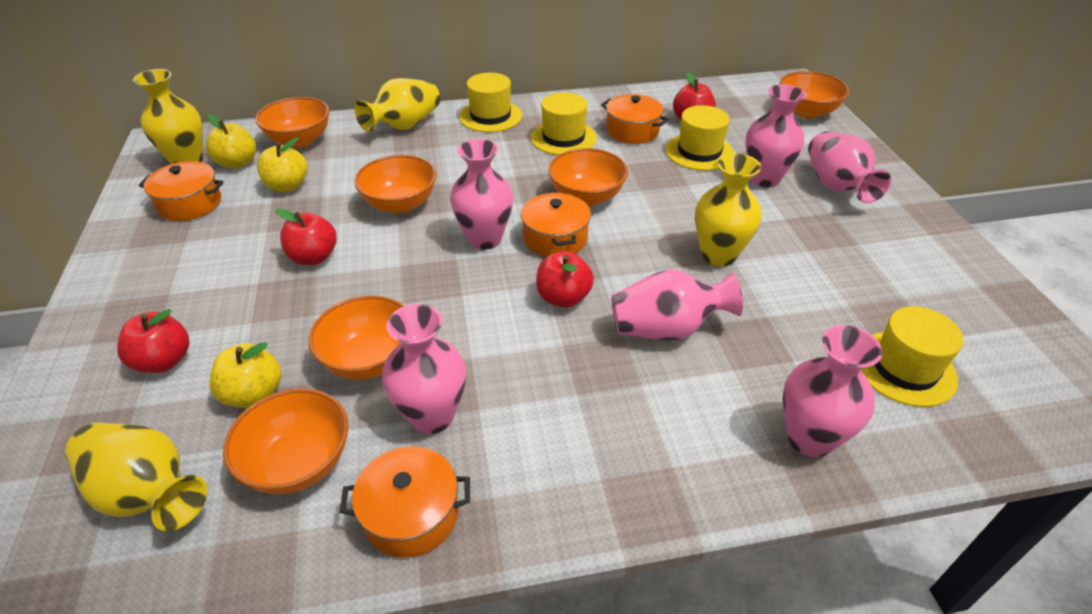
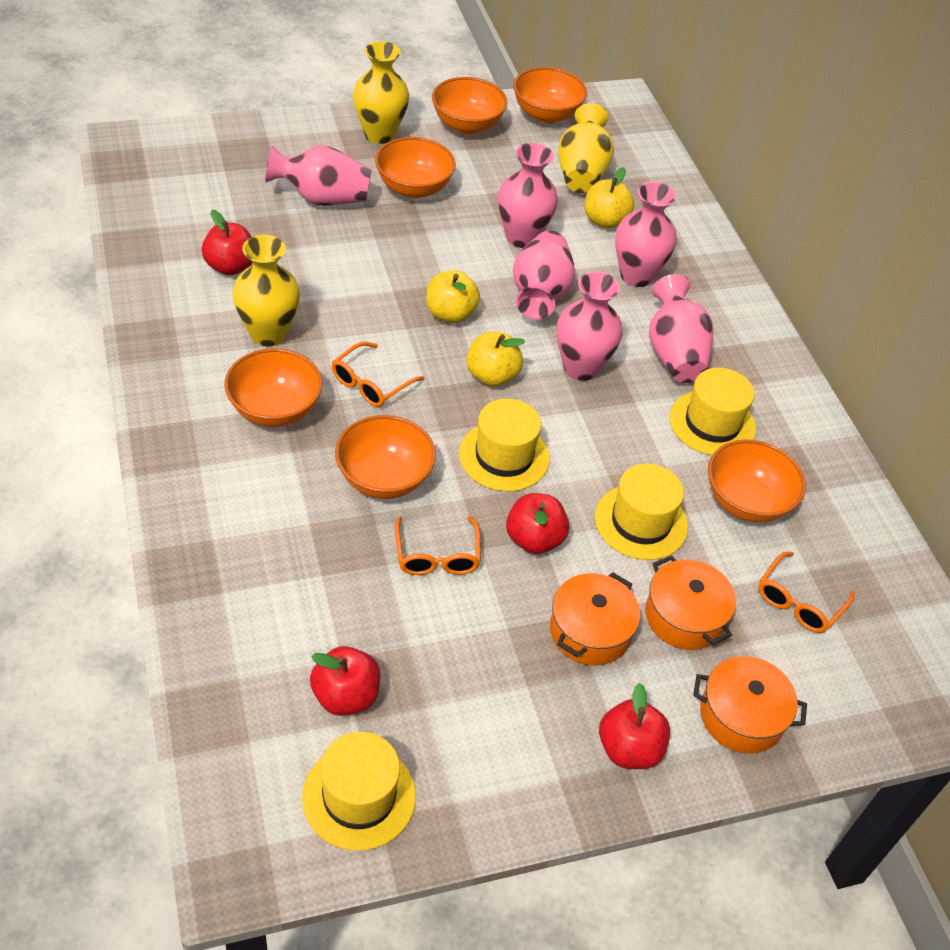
orange glasses: 0 -> 3
orange pot: 4 -> 3
yellow vase: 4 -> 3

